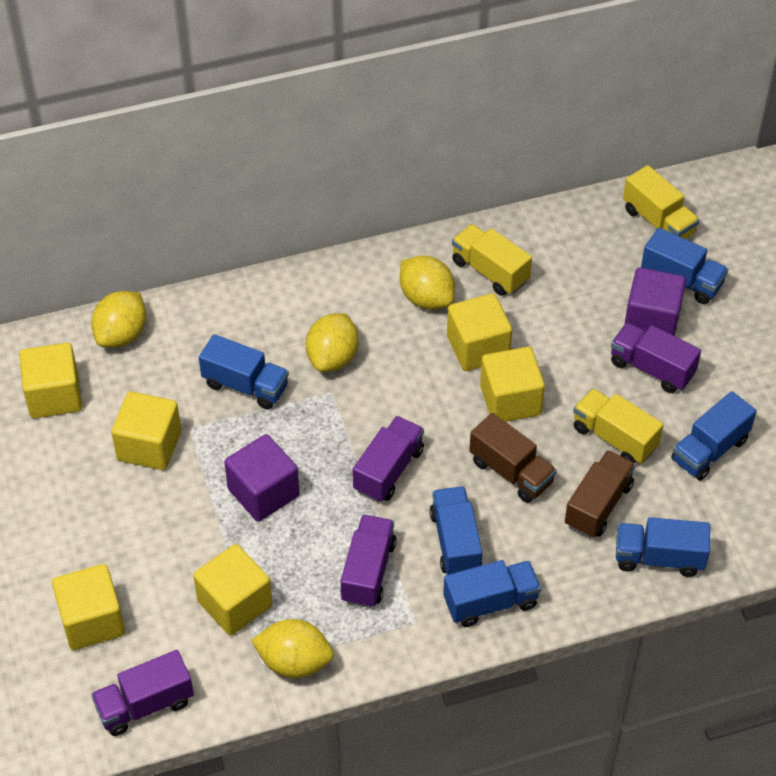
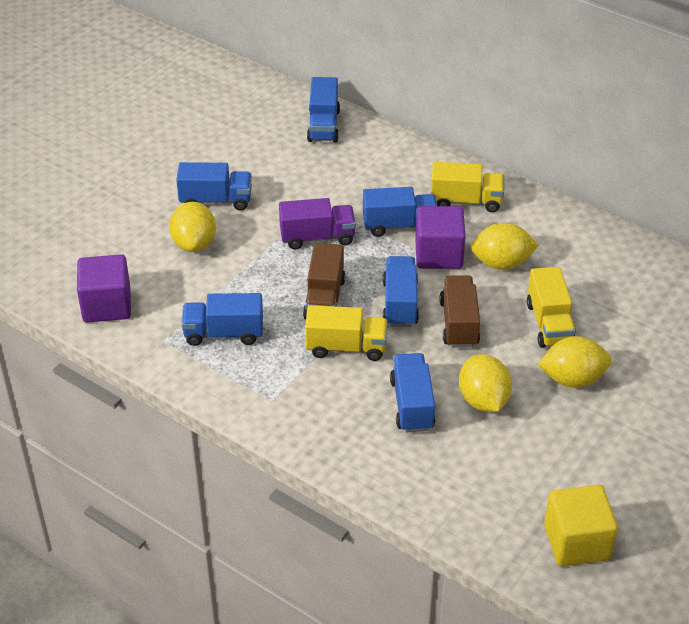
purple truck: 4 -> 1
yellow cube: 6 -> 1

